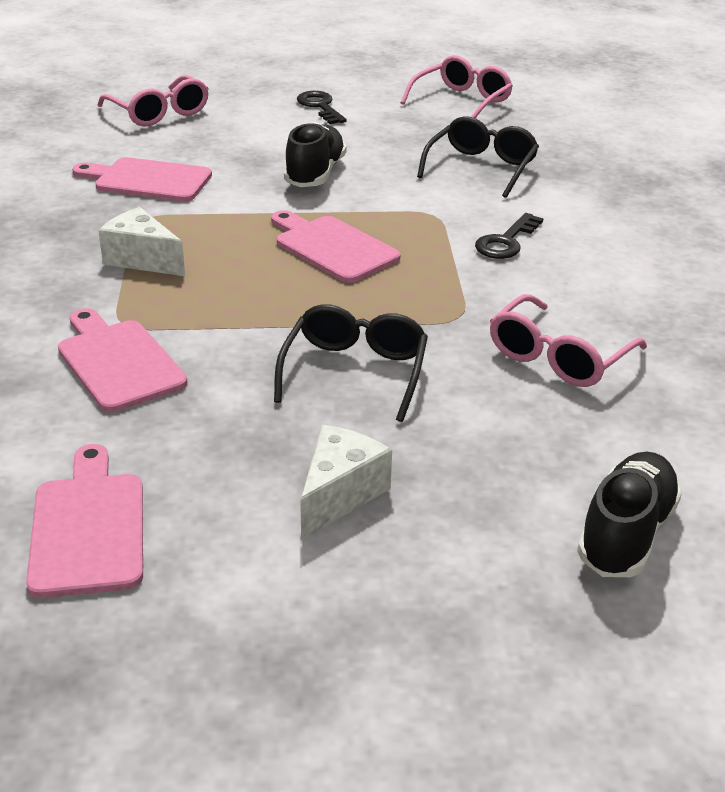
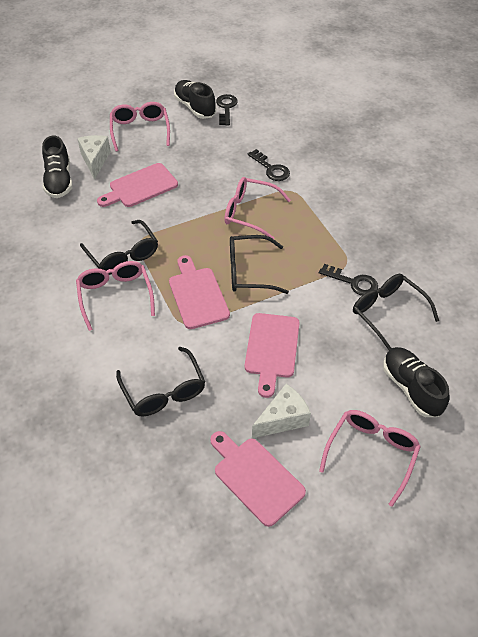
black glasses: 2 -> 4
black key: 2 -> 3
black shoe: 2 -> 3
pink glasses: 3 -> 4

